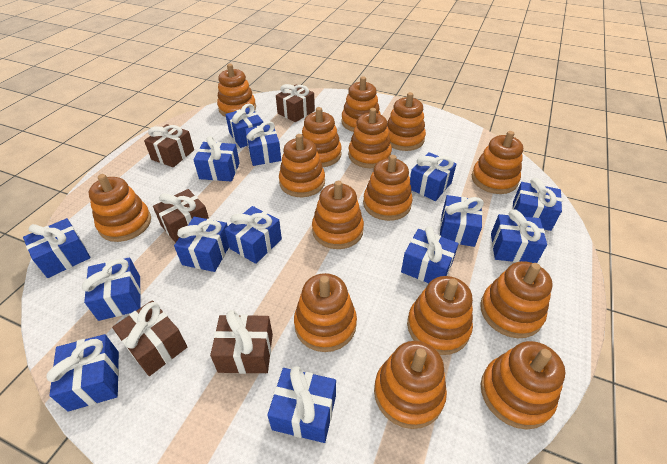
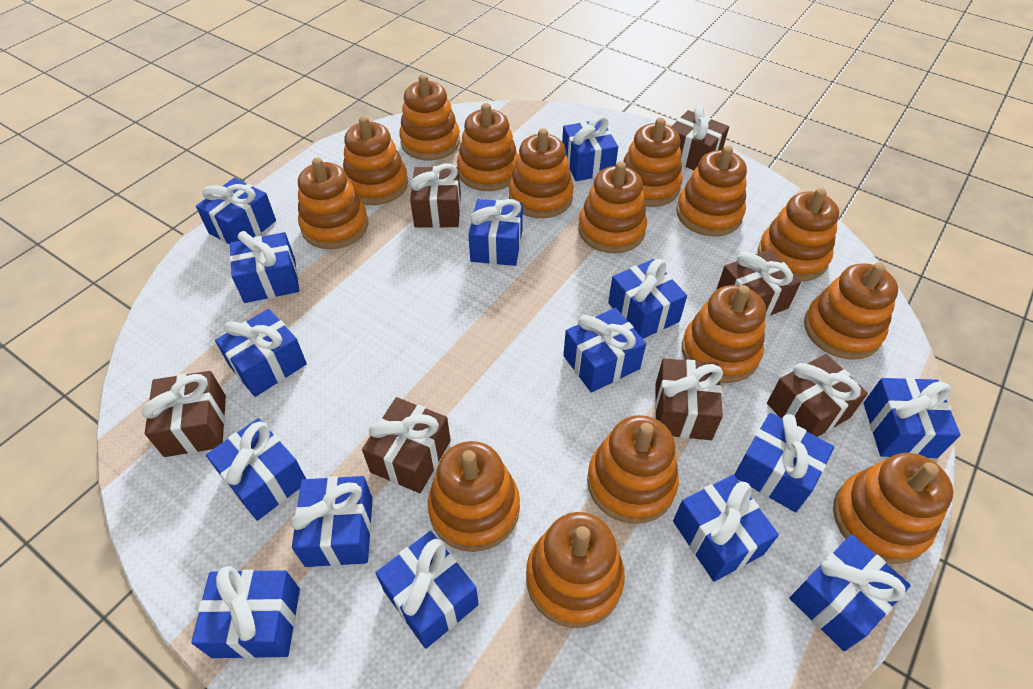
blue gift: 14 -> 15
brown gift: 5 -> 7

